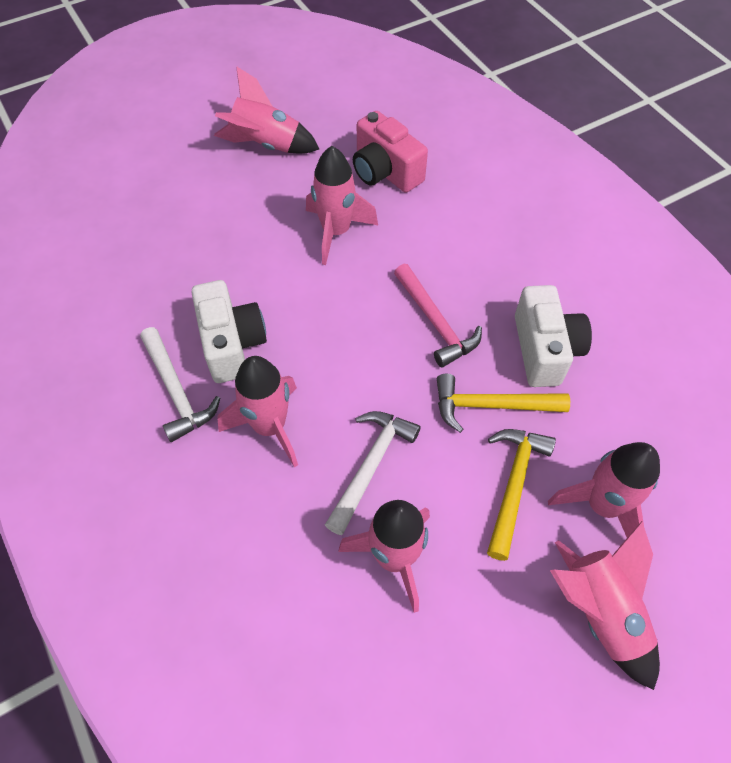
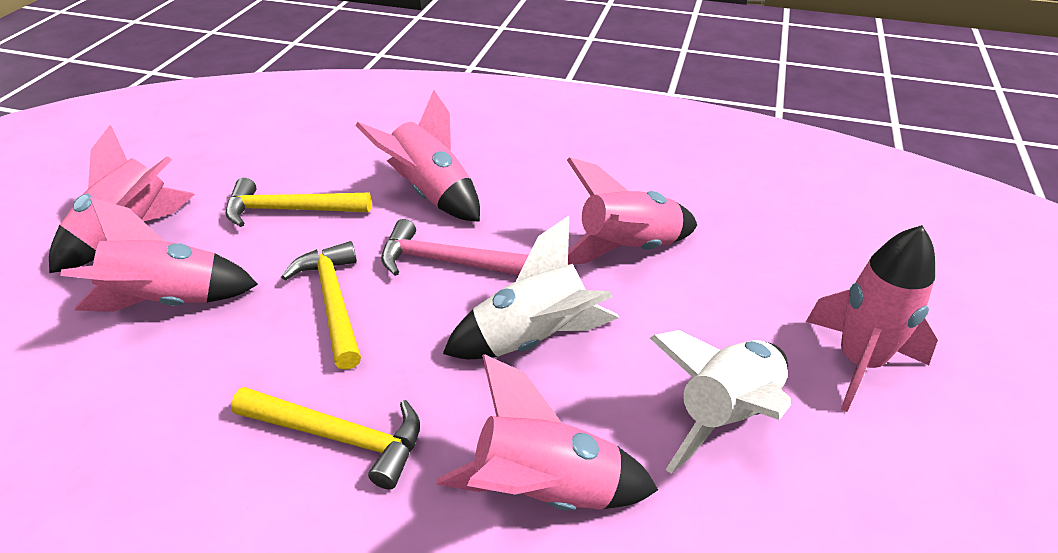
pink camera: 1 -> 0
white camera: 2 -> 0
white hammer: 2 -> 0
white rocket: 0 -> 2
yellow hammer: 2 -> 3

